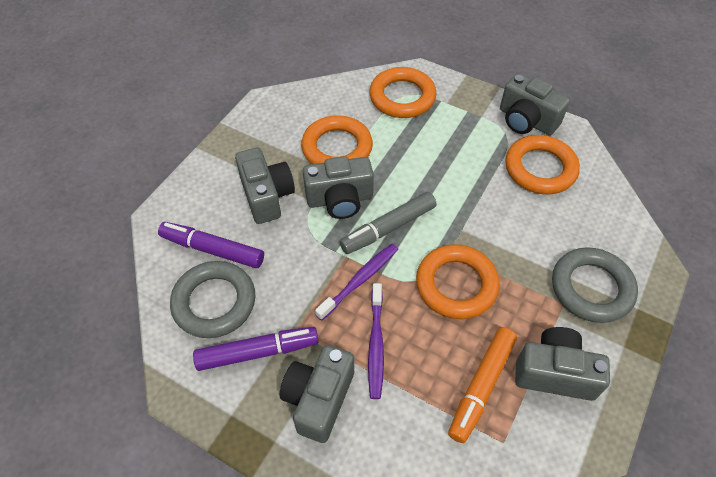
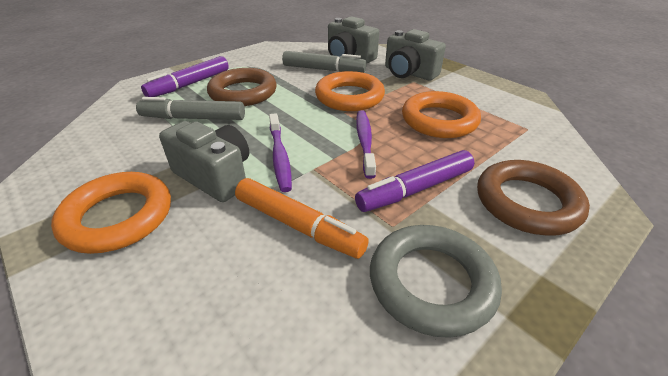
brown ring: 0 -> 2
grey camera: 5 -> 3
grey marker: 1 -> 2
grey ring: 2 -> 1
orange ring: 4 -> 3

